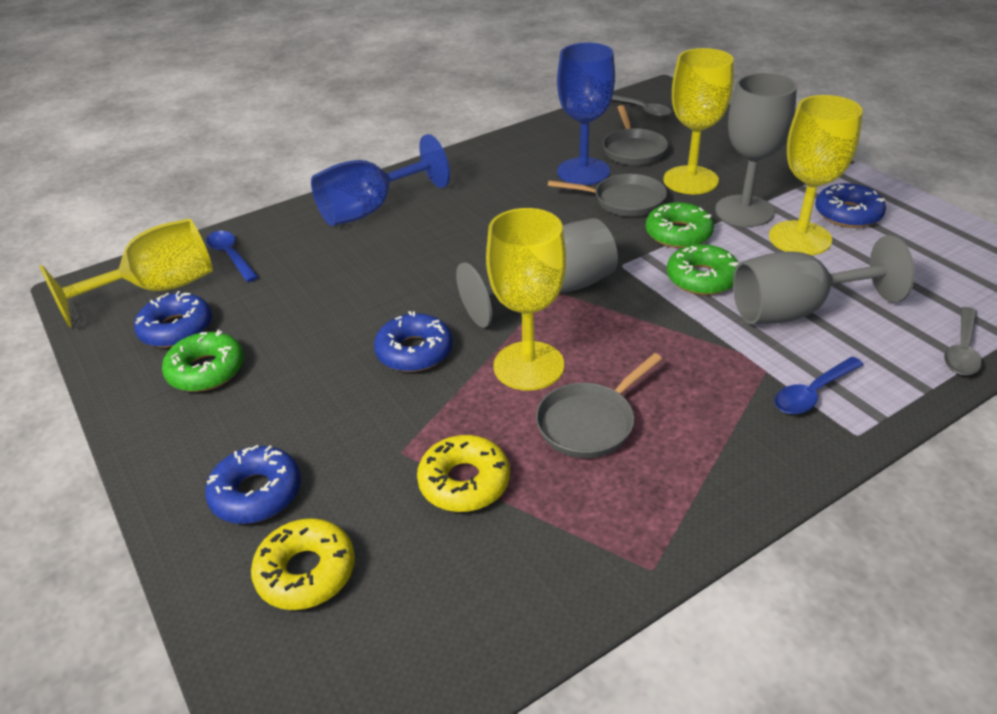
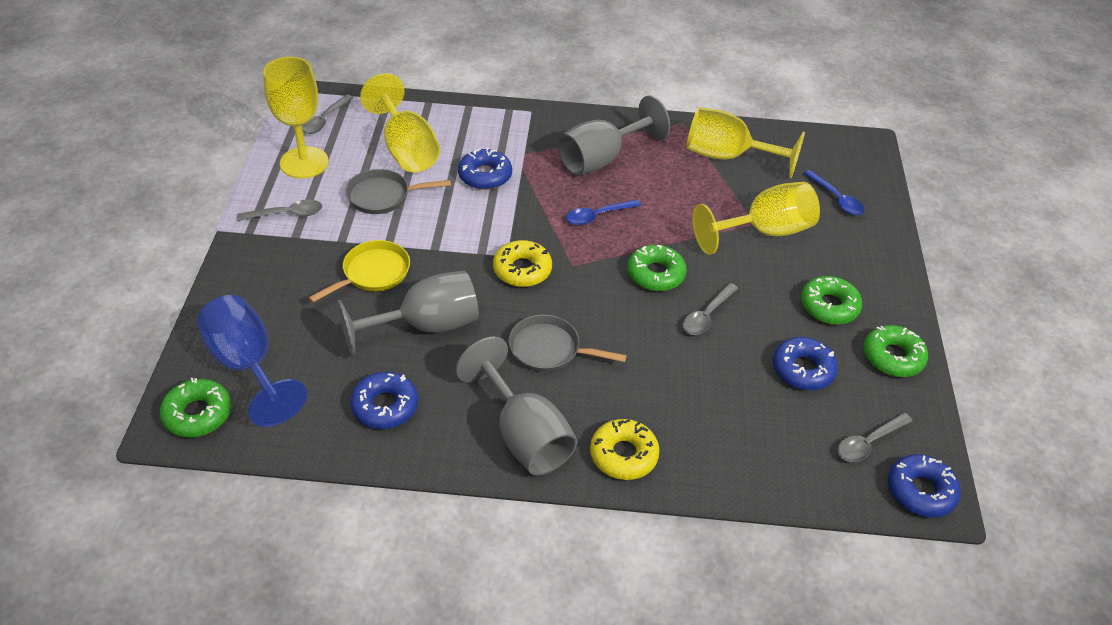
blue goblet: 2 -> 1
green donut: 3 -> 4
grey pan: 3 -> 2
grey spoon: 2 -> 4
yellow pan: 0 -> 1

